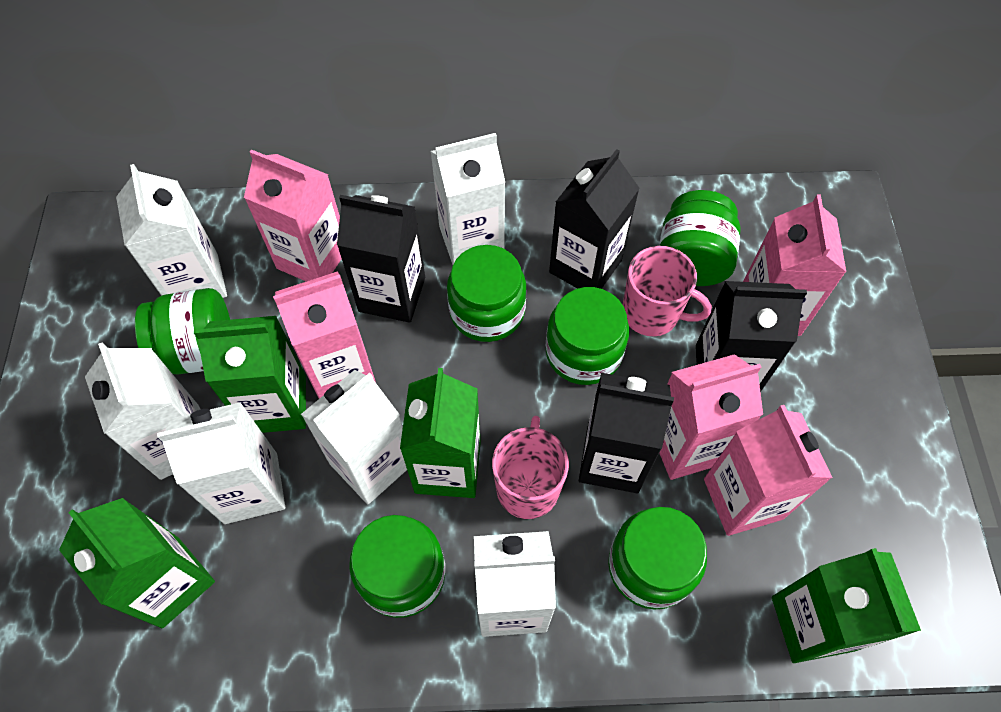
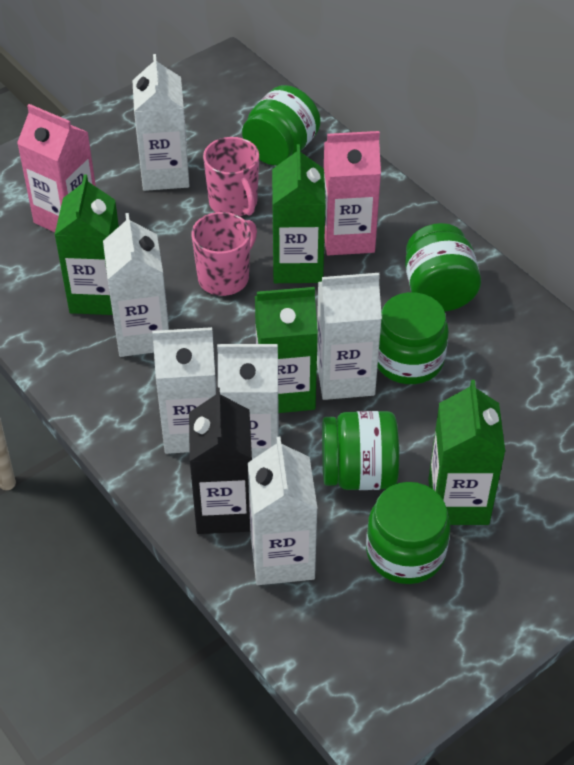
black carton: 4 -> 1
green jar: 6 -> 5
pink carton: 5 -> 2

